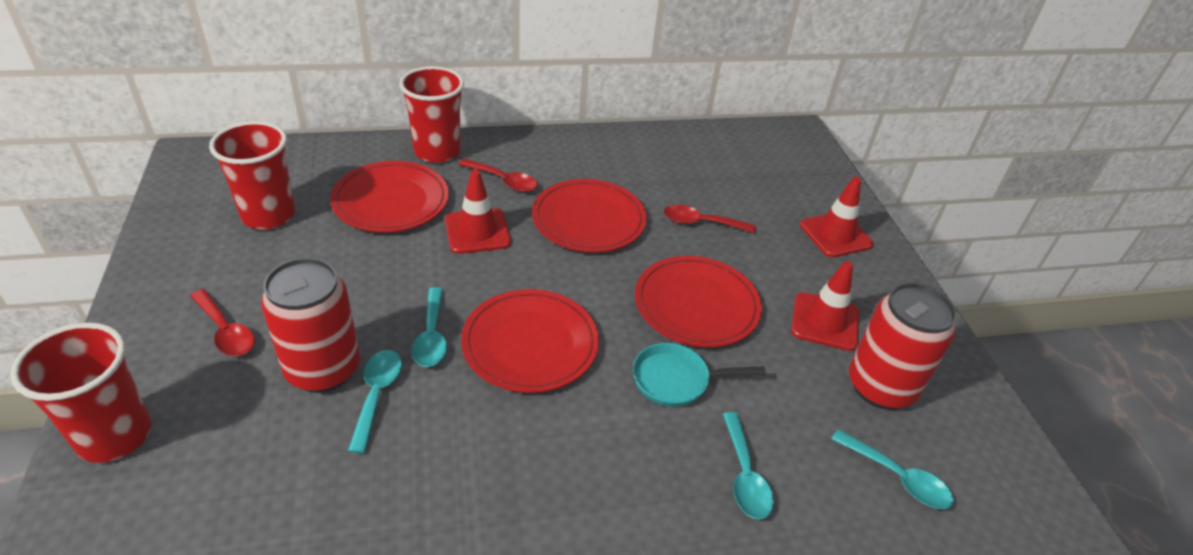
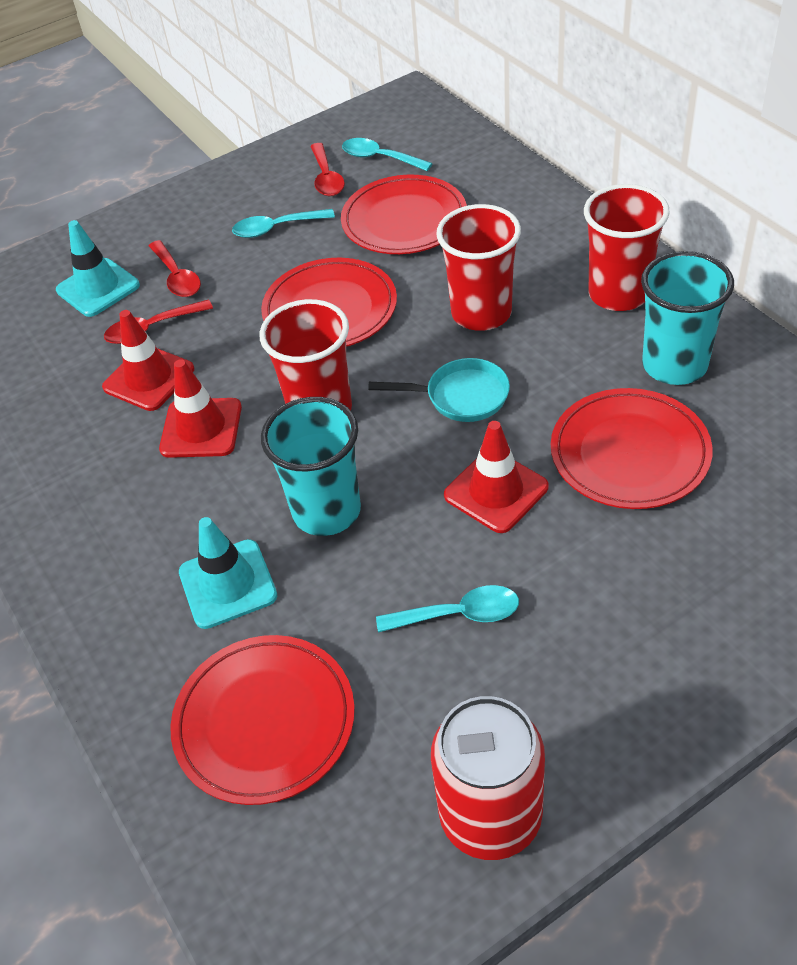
red can: 2 -> 1
turquoise cup: 0 -> 2
turquoise spoon: 4 -> 3
turquoise traffic cone: 0 -> 2

